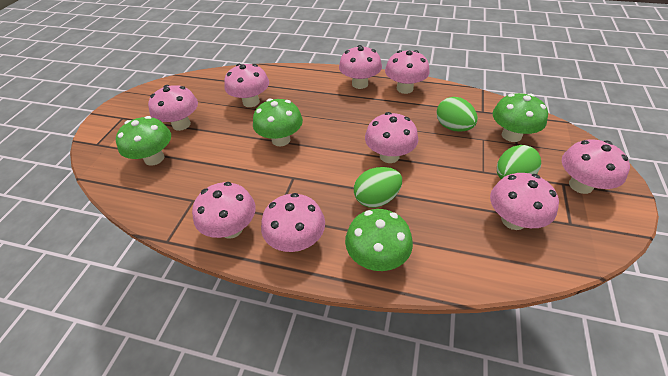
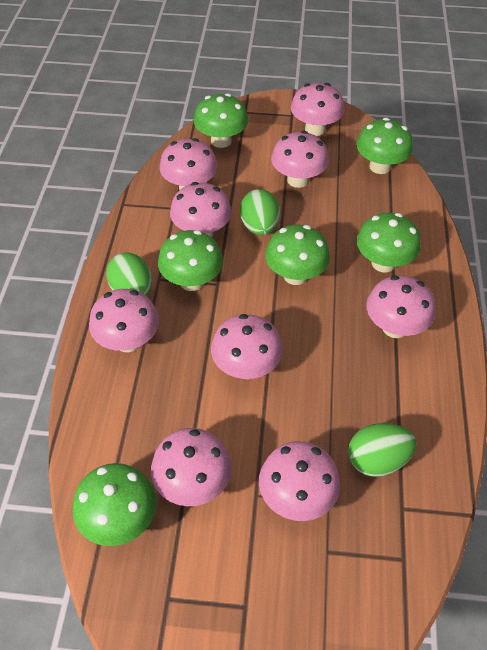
green mushroom: 4 -> 6

